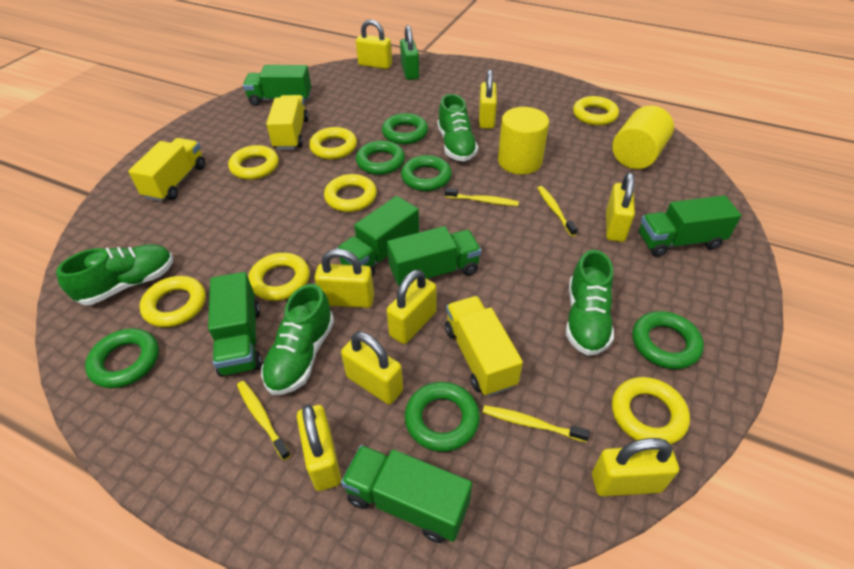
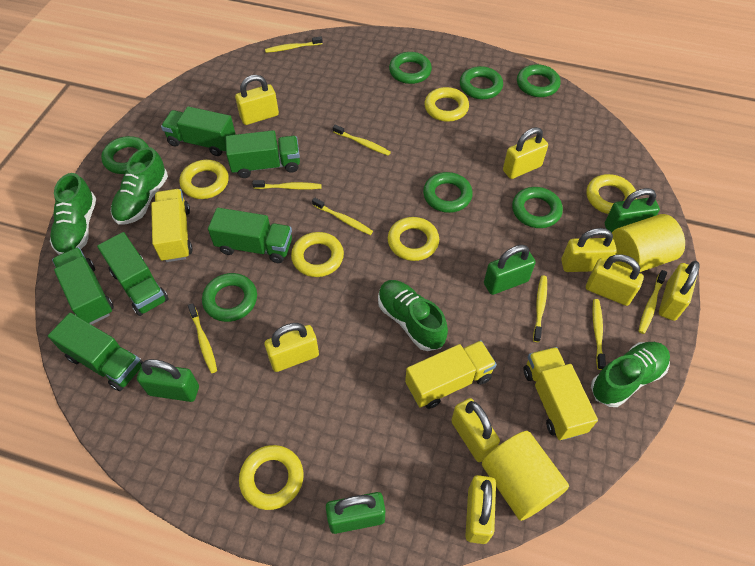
green padlock: 1 -> 4
green ring: 6 -> 7
yellow ring: 7 -> 6
yellow toothbrush: 4 -> 8

